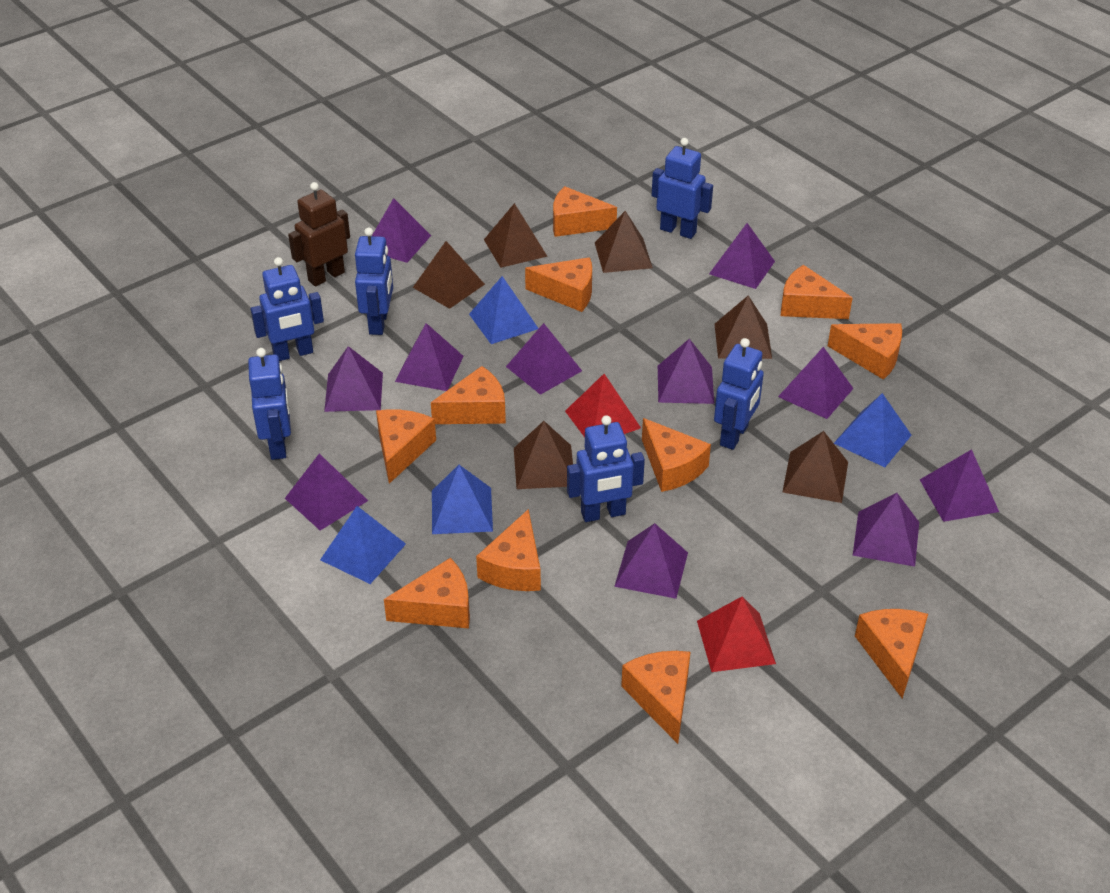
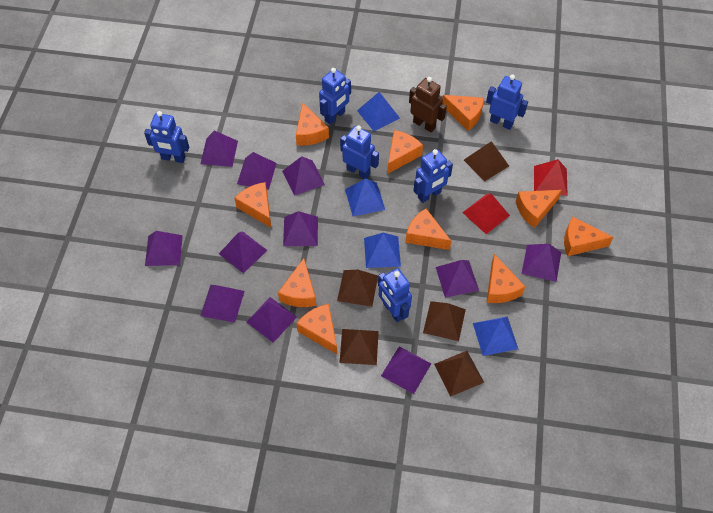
brown pyramid: 6 -> 5
orange cheese: 11 -> 10

